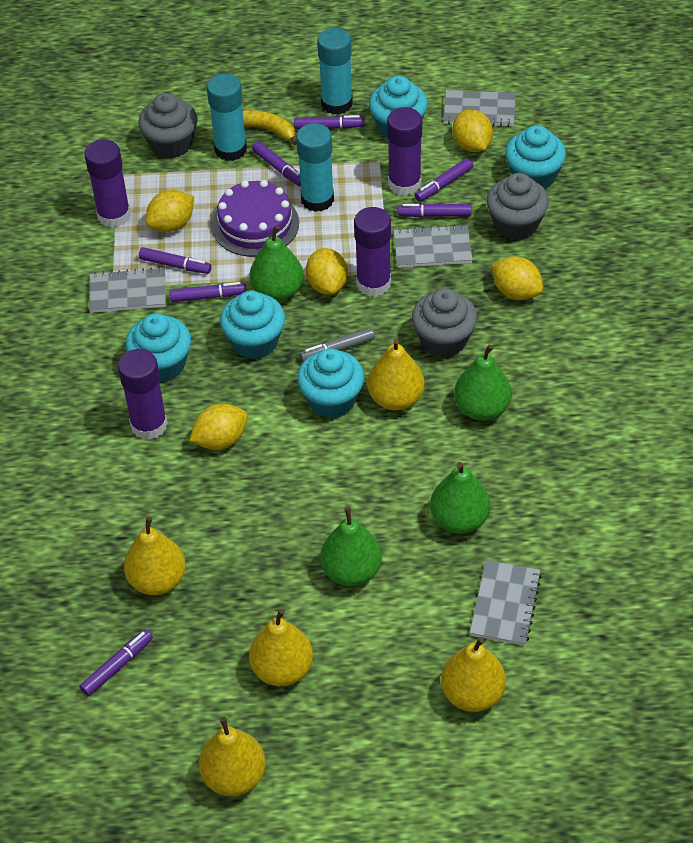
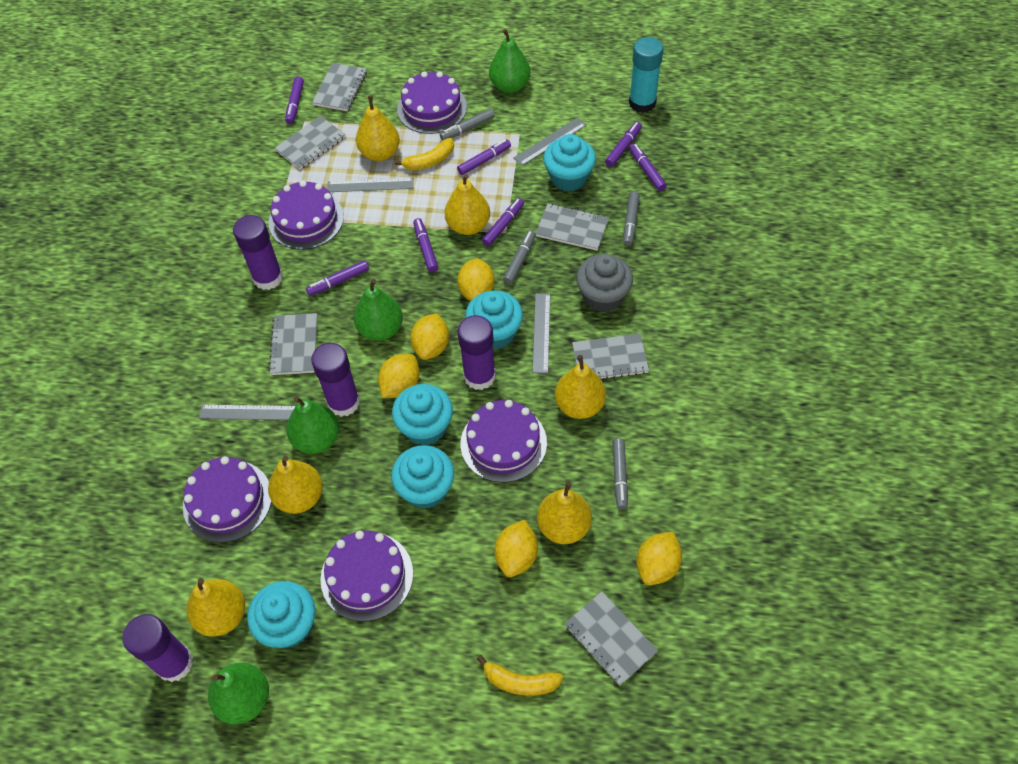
grey cupcake: 3 -> 1
grey marker: 1 -> 4
grey notebook: 4 -> 6
grey ruler: 0 -> 4
purple cake: 1 -> 5
turquoise glue stick: 3 -> 1
yellow banana: 1 -> 2
yellow pear: 5 -> 6

